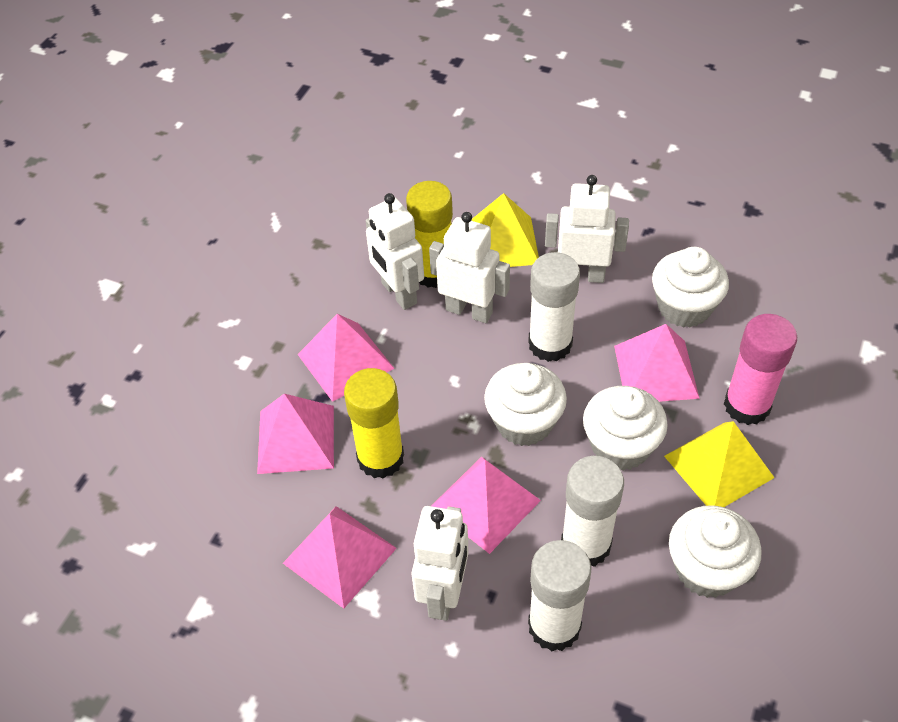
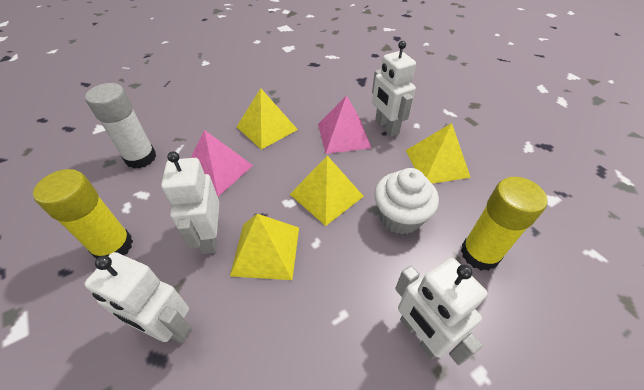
pink glue stick: 1 -> 0
pink pyramid: 5 -> 2
white cupcake: 4 -> 1
white glue stick: 3 -> 1
yellow pyramid: 2 -> 4

